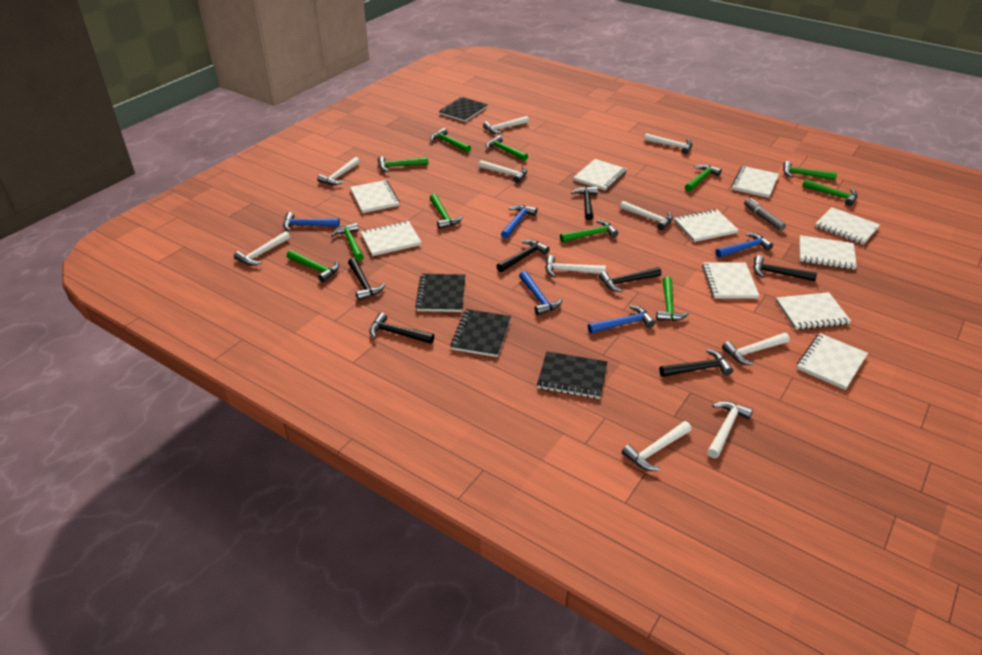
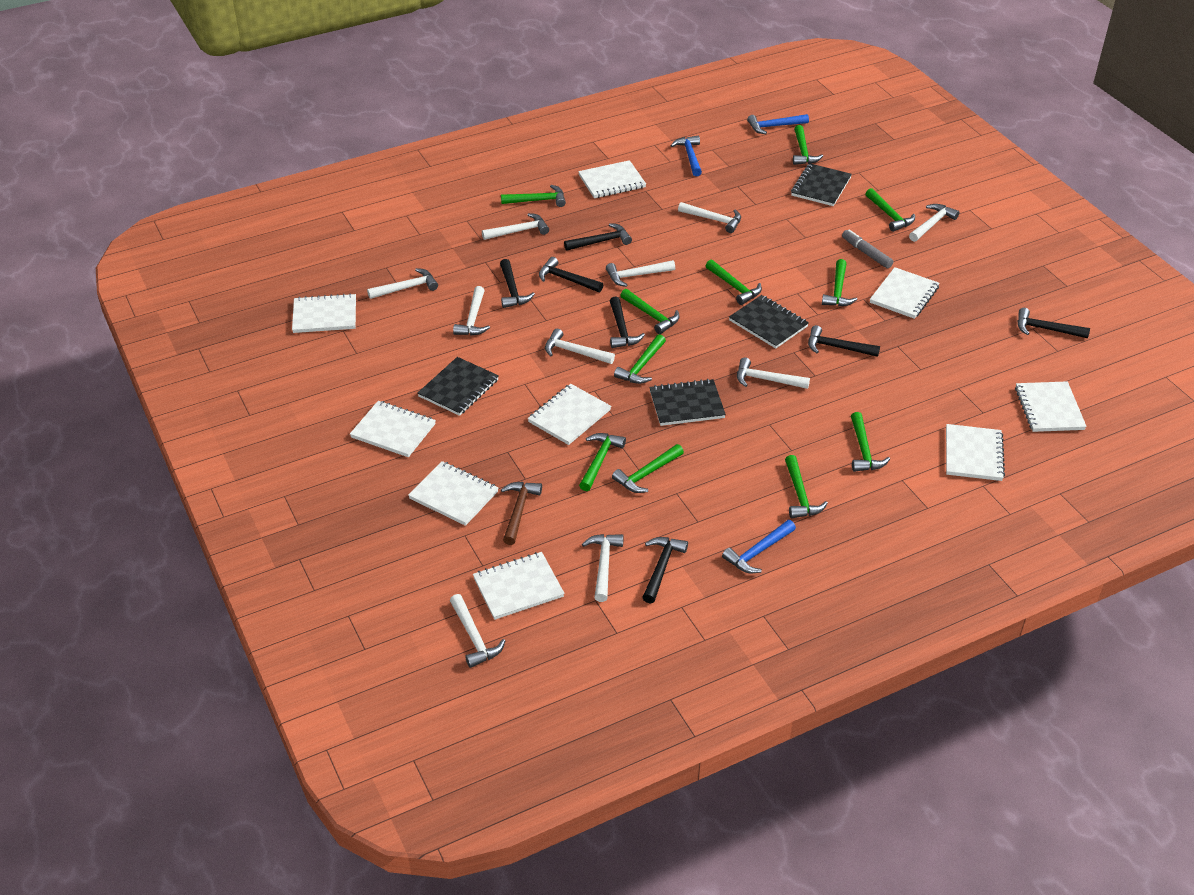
blue hammer: 5 -> 3
brown hammer: 0 -> 1
white notebook: 10 -> 9

